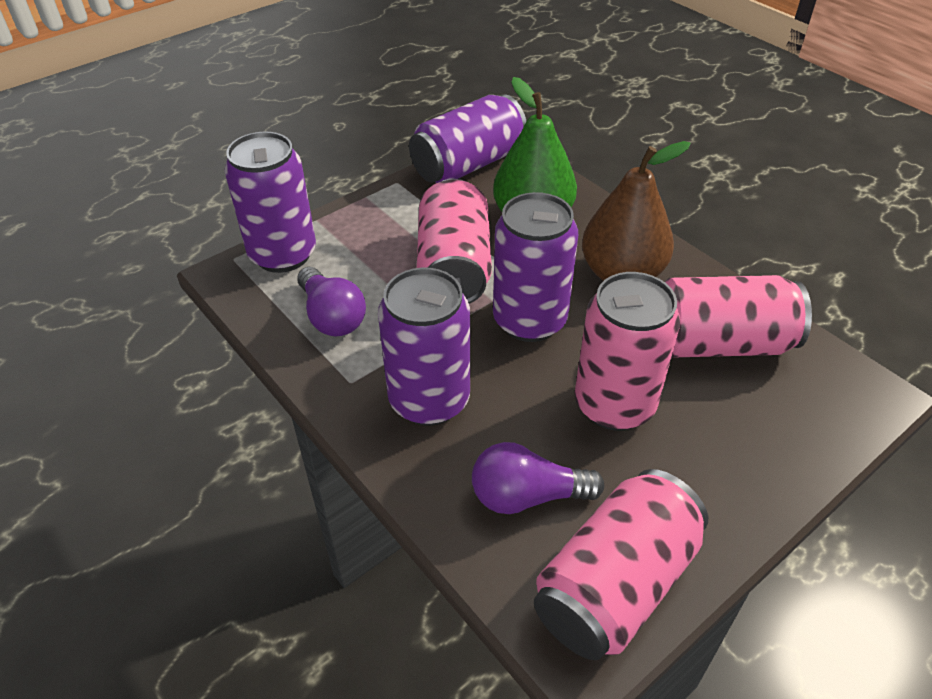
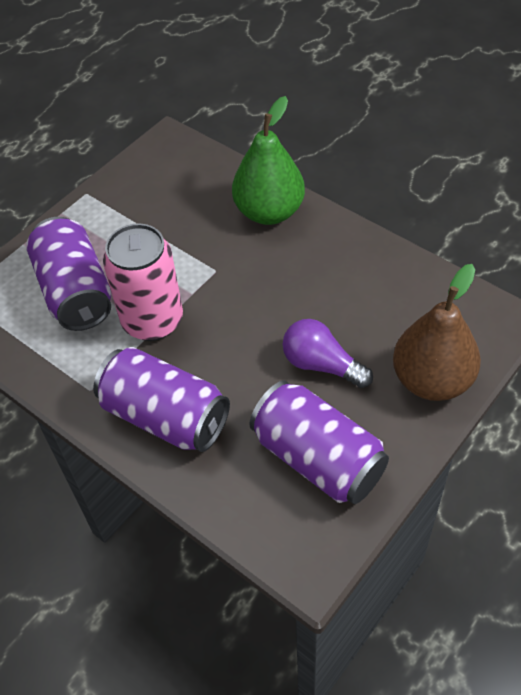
pink can: 4 -> 1
purple can: 4 -> 3
purple light bulb: 2 -> 1

